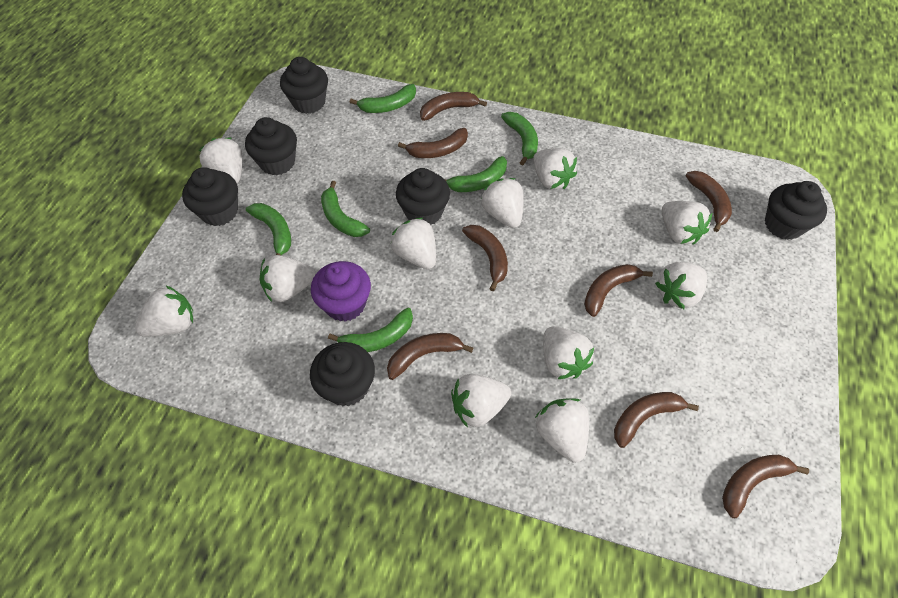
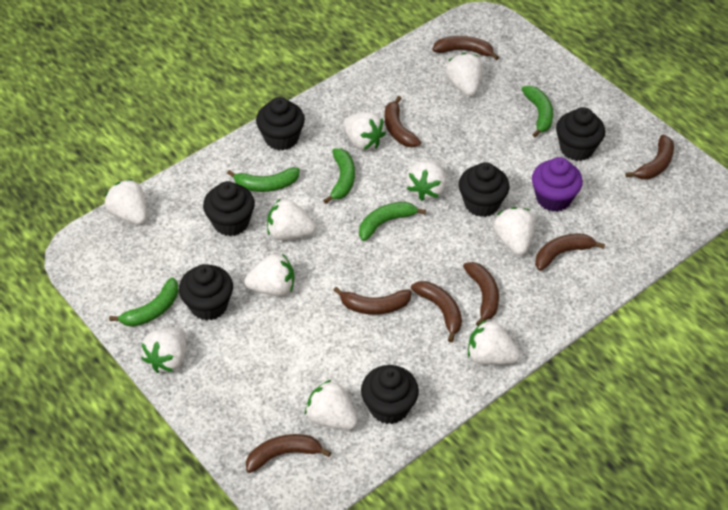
green banana: 6 -> 5
white strawberry: 11 -> 10

